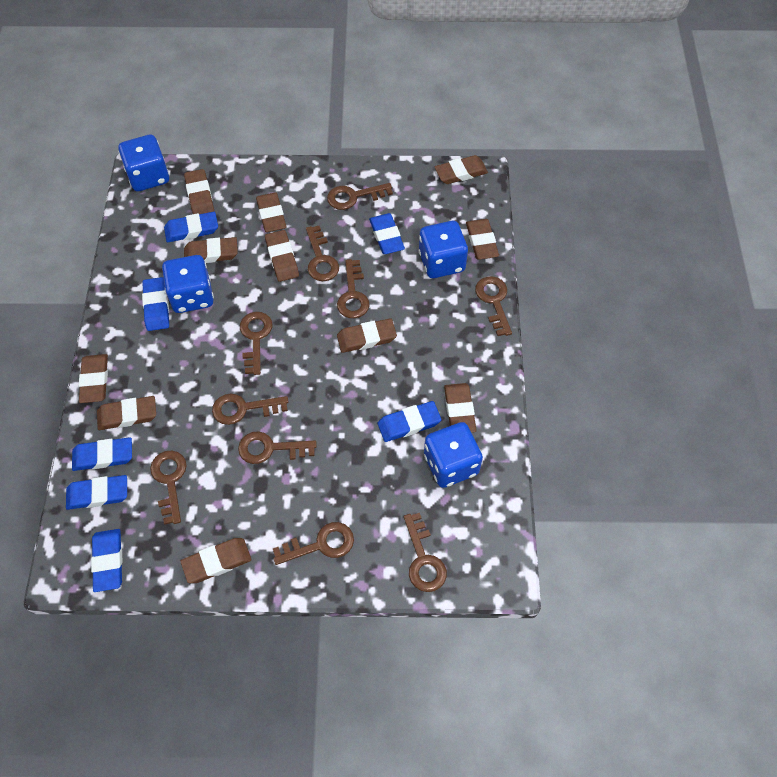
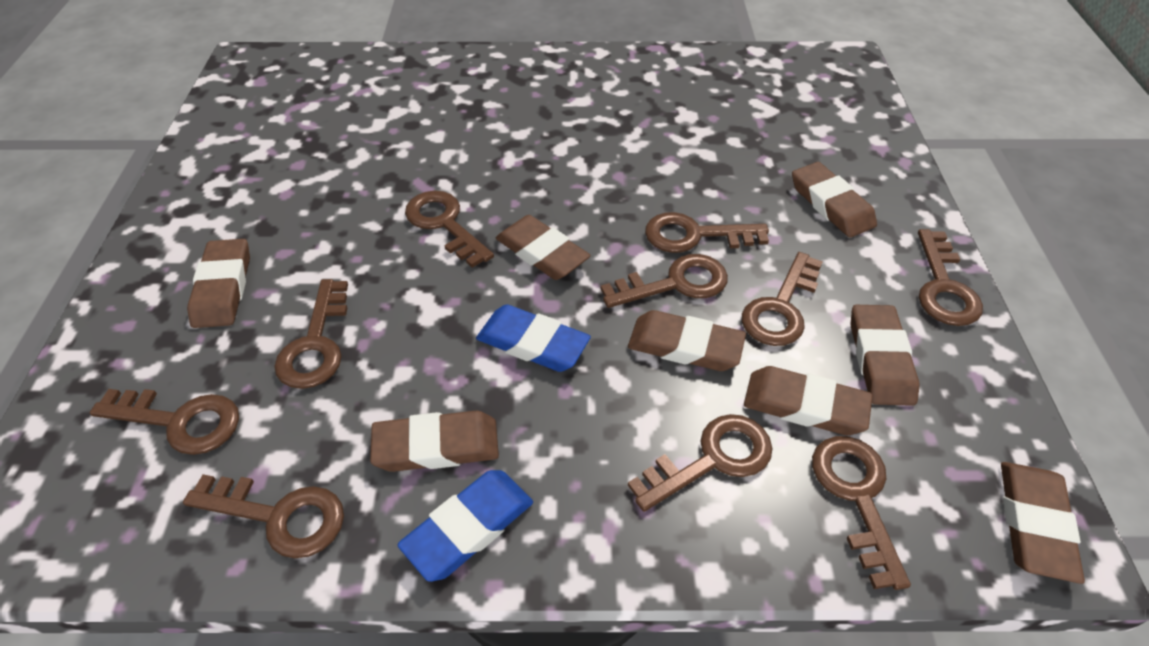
blue dice: 4 -> 0
blue eraser: 7 -> 2
brown eraser: 11 -> 8

